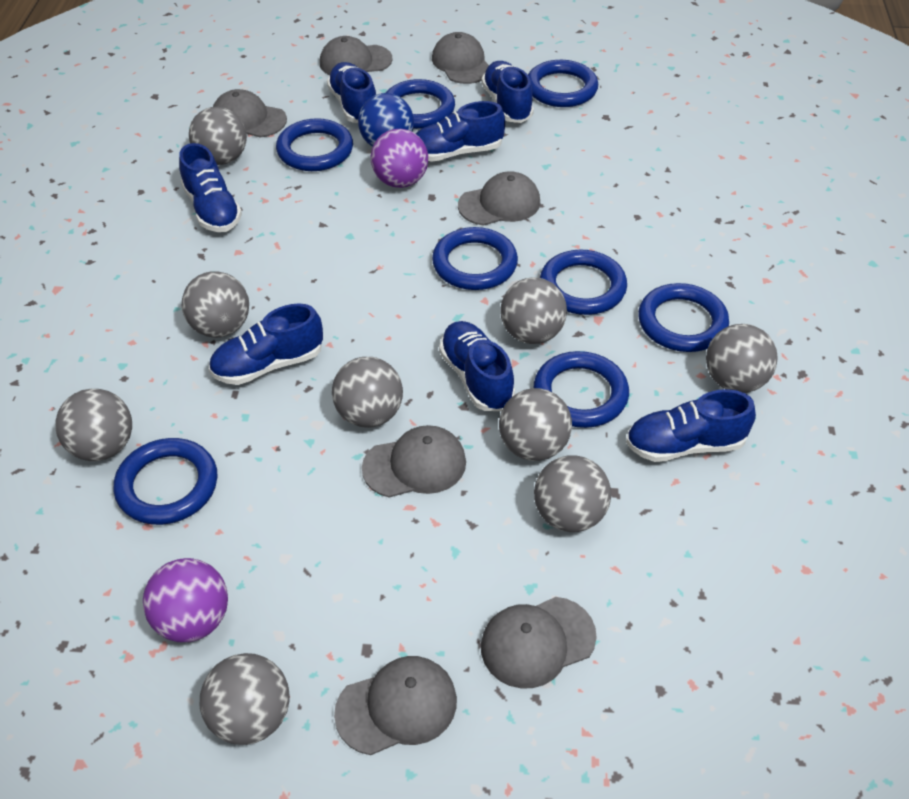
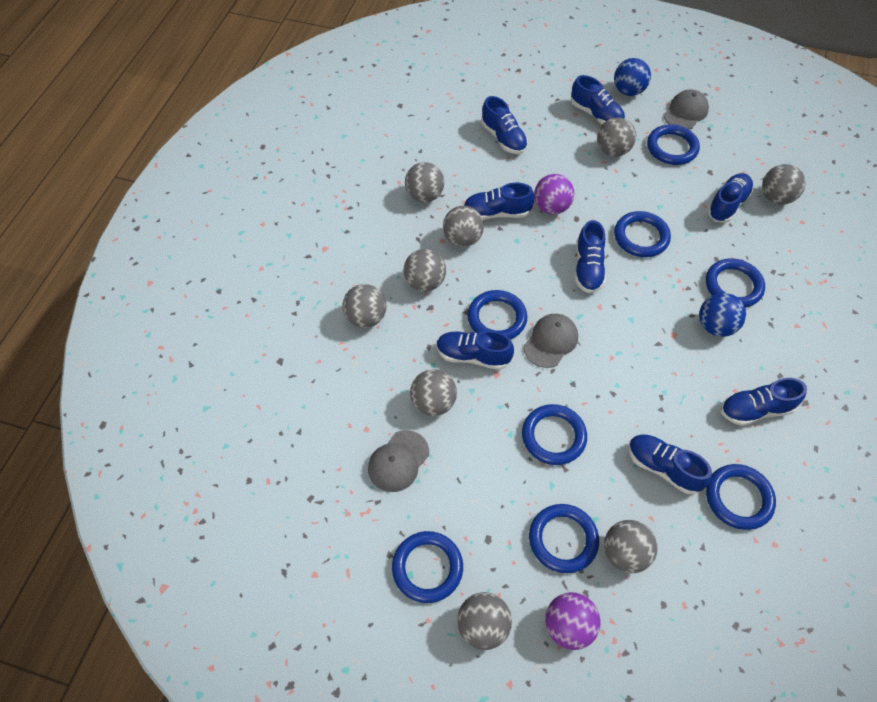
blue ball: 1 -> 2
blue shoe: 7 -> 8
grey cap: 7 -> 3

